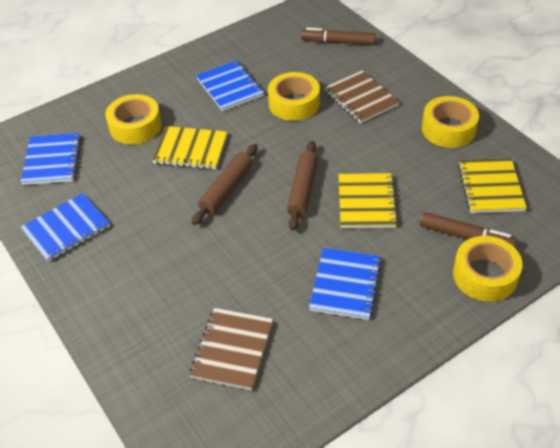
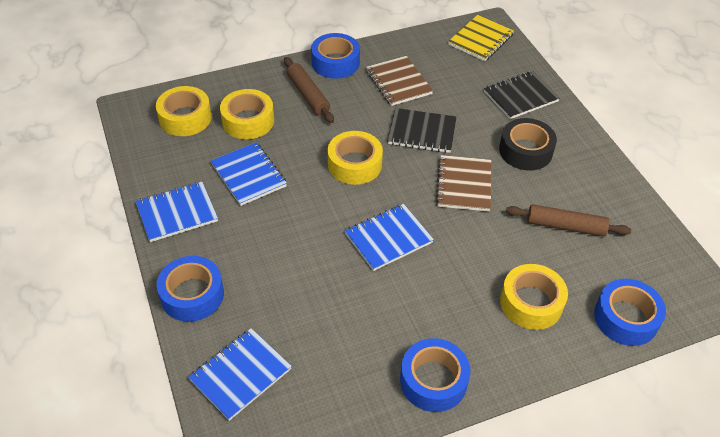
black notebook: 0 -> 2
black tape: 0 -> 1
blue tape: 0 -> 4
brown marker: 2 -> 0
yellow notebook: 3 -> 1

